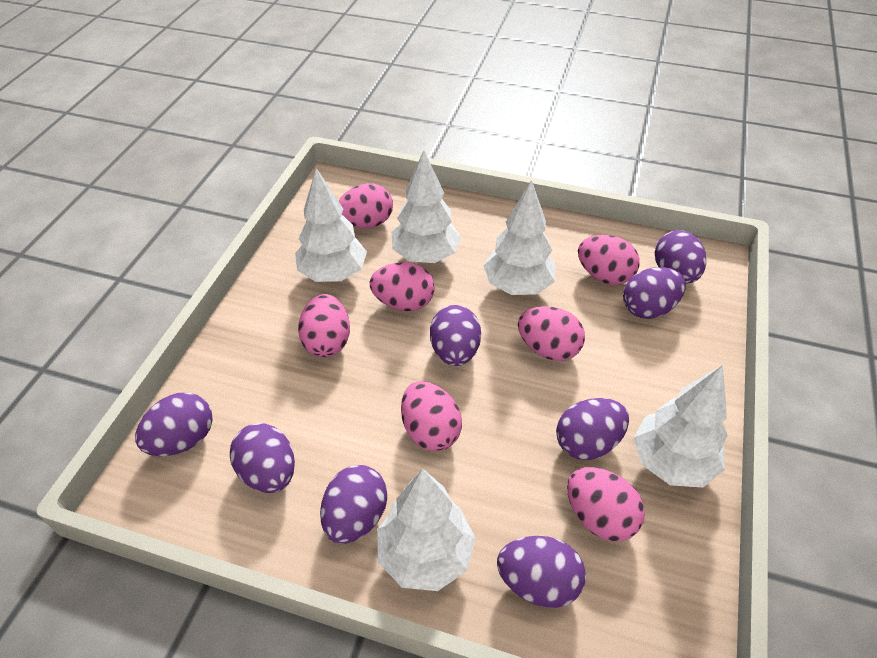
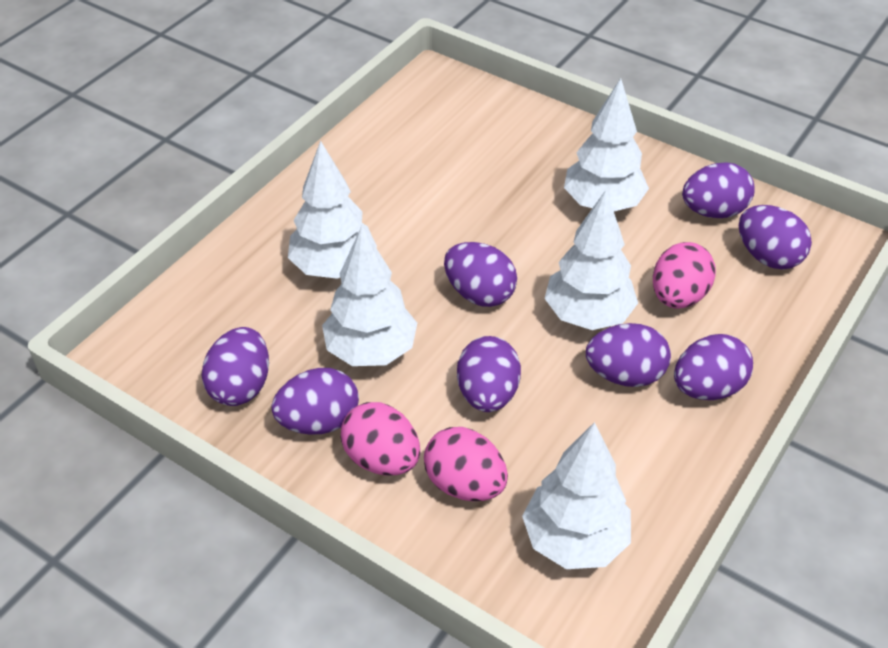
pink egg: 7 -> 3

